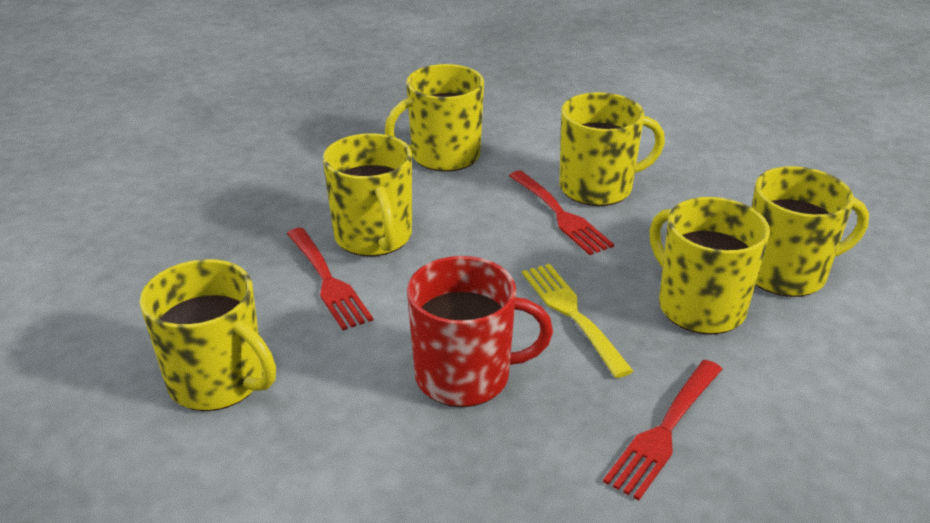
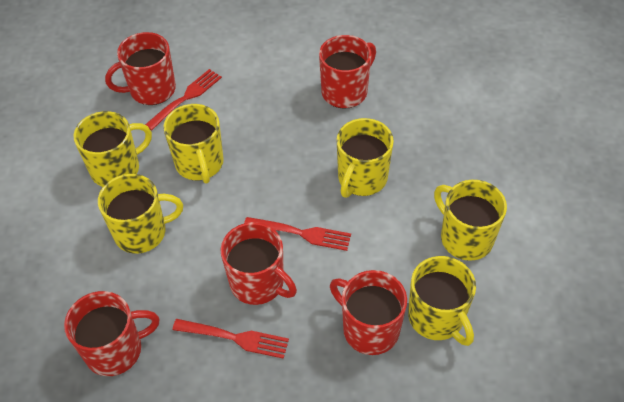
red mug: 1 -> 5
yellow fork: 1 -> 0

